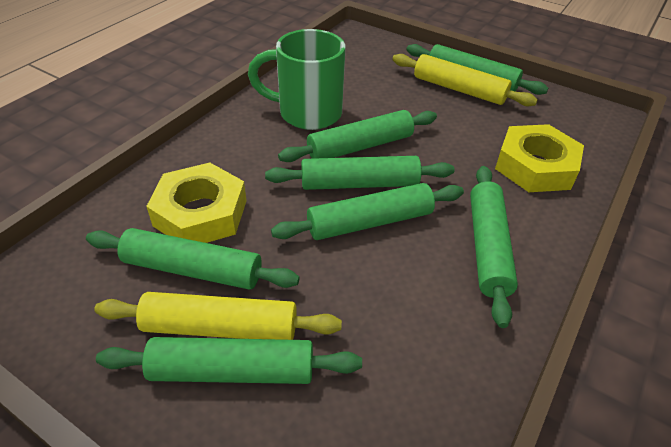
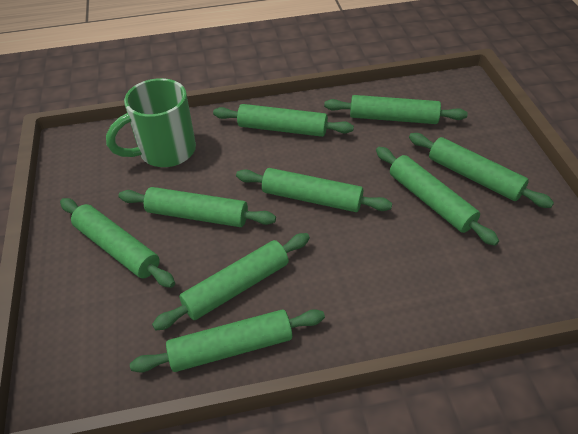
green rolling pin: 7 -> 9
yellow nut: 2 -> 0
yellow rolling pin: 2 -> 0

